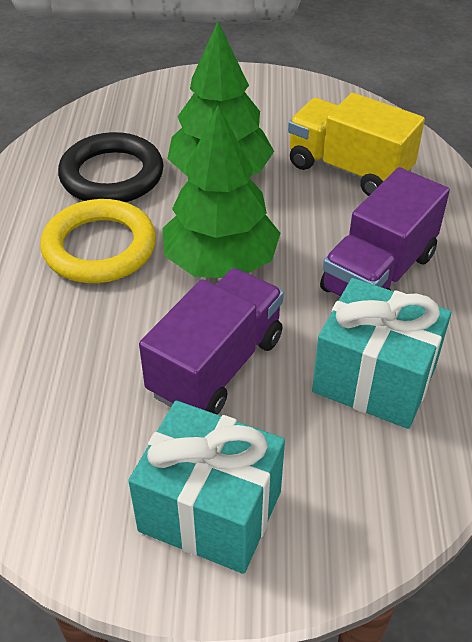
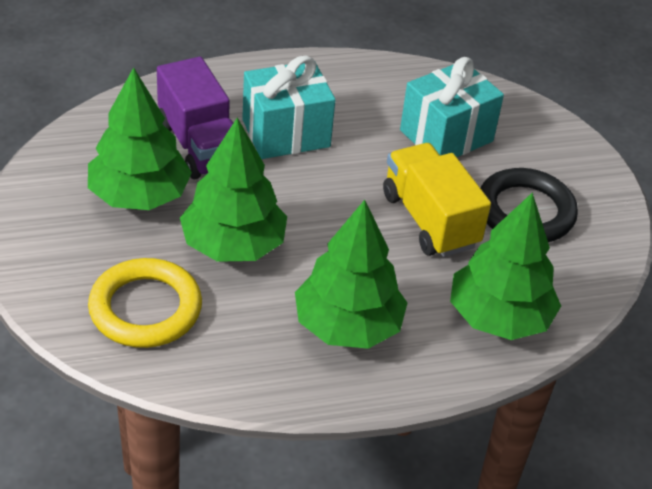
green tree: 2 -> 4
purple truck: 2 -> 1

